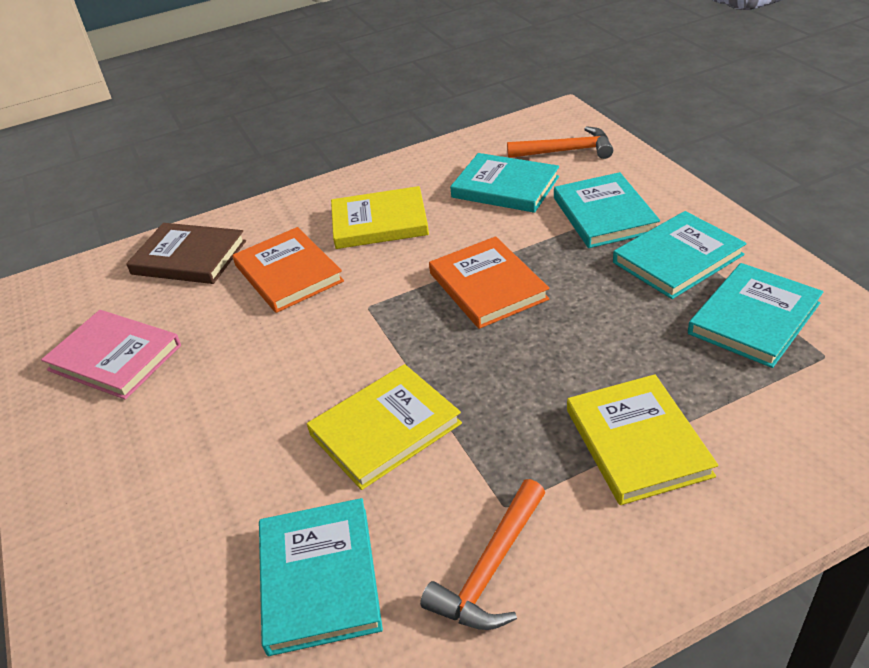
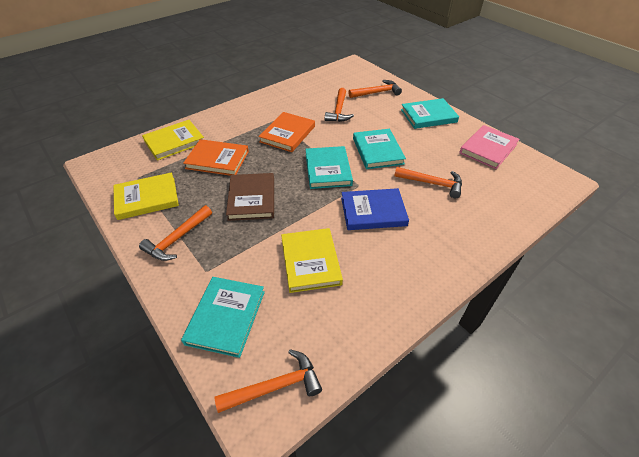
blue book: 0 -> 1
orange hammer: 2 -> 5
turquoise book: 5 -> 4

